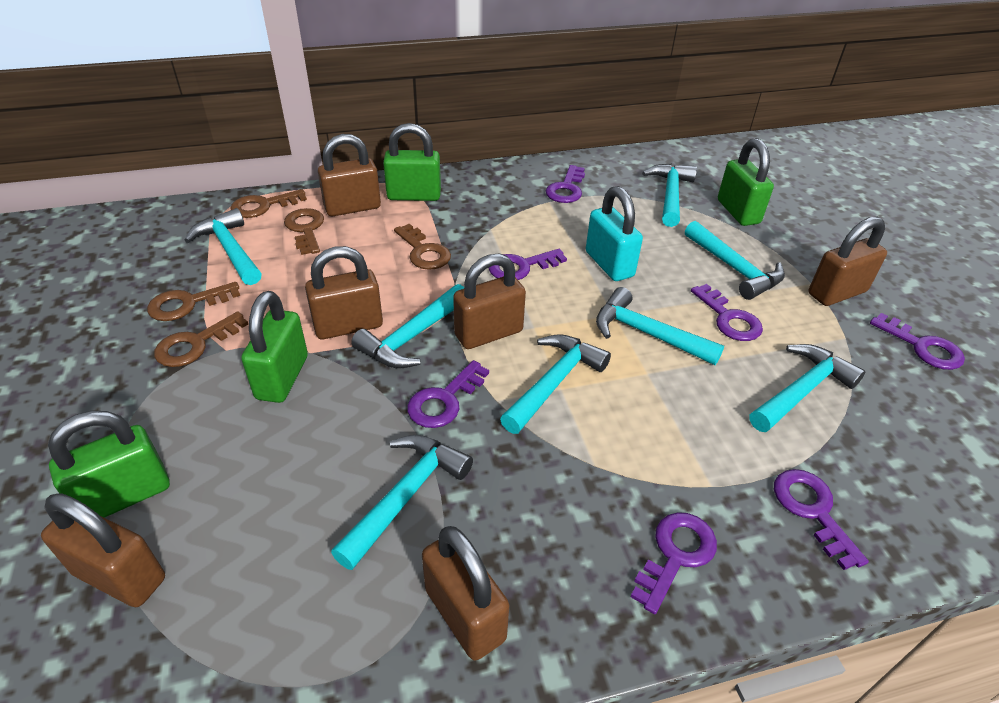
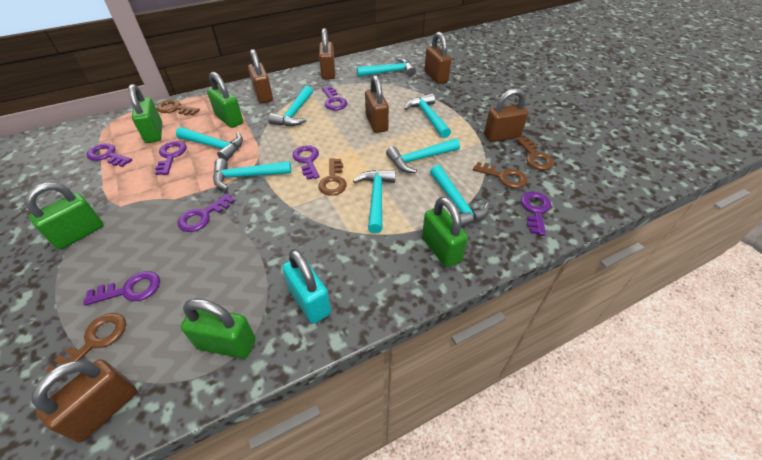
green padlock: 4 -> 5

